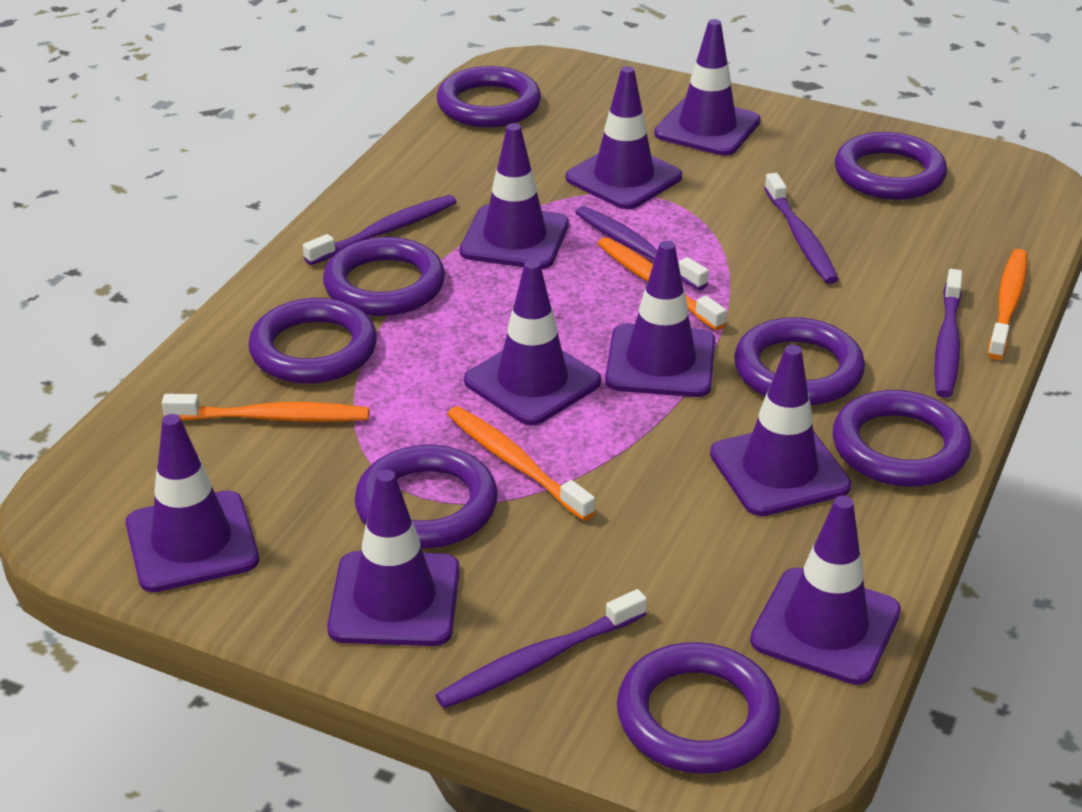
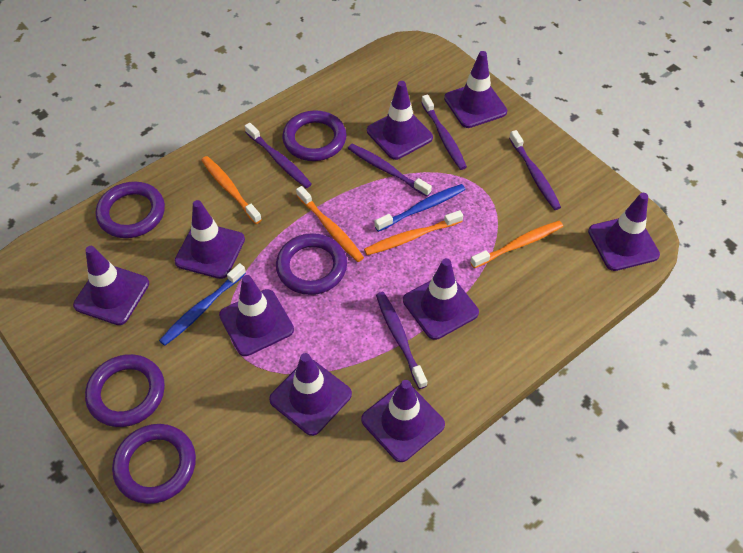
blue toothbrush: 0 -> 2
purple ring: 8 -> 5

